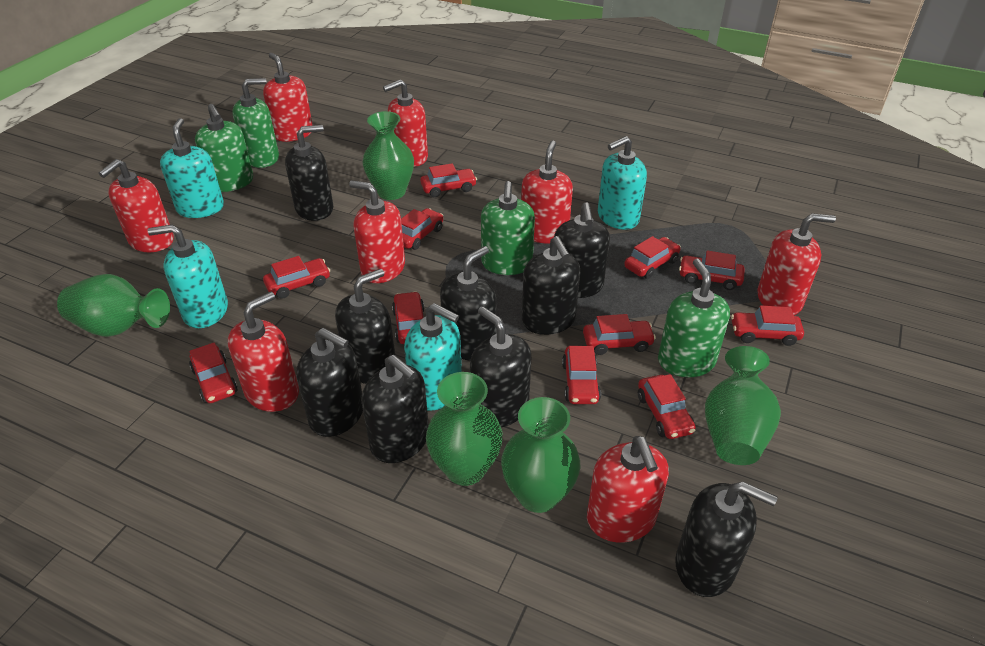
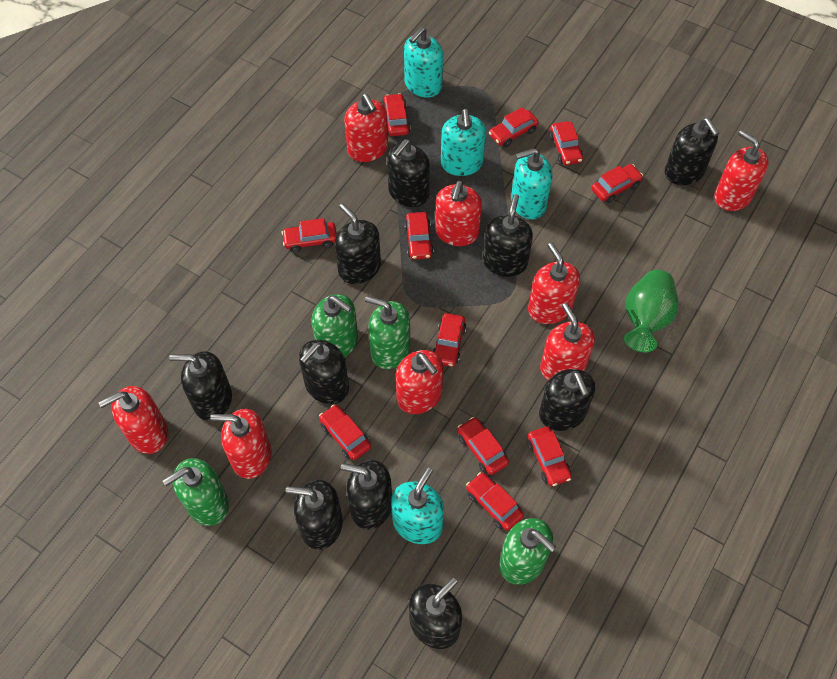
black soap dispenser: 9 -> 10
green vase: 5 -> 1

